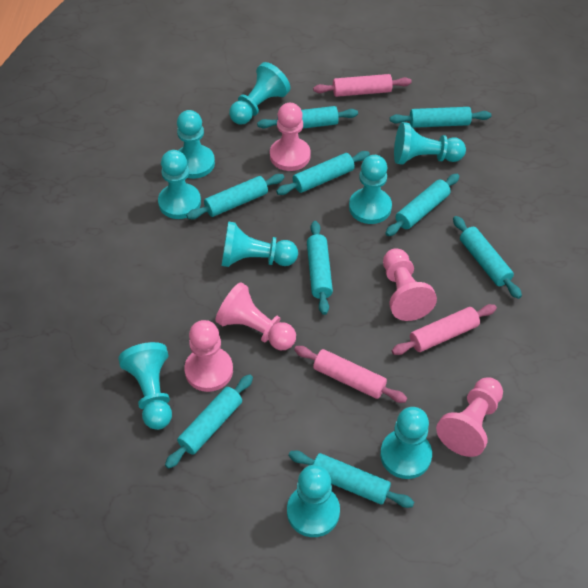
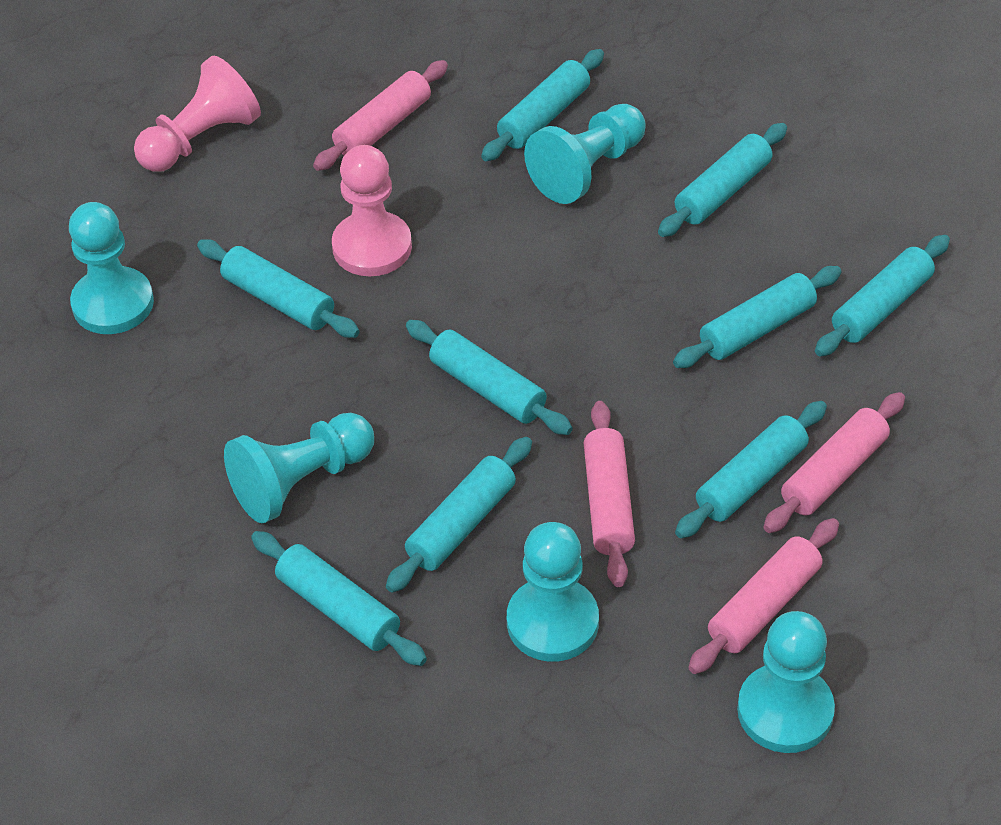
pink pawn: 5 -> 2
pink rolling pin: 3 -> 4
turquoise pawn: 9 -> 5

